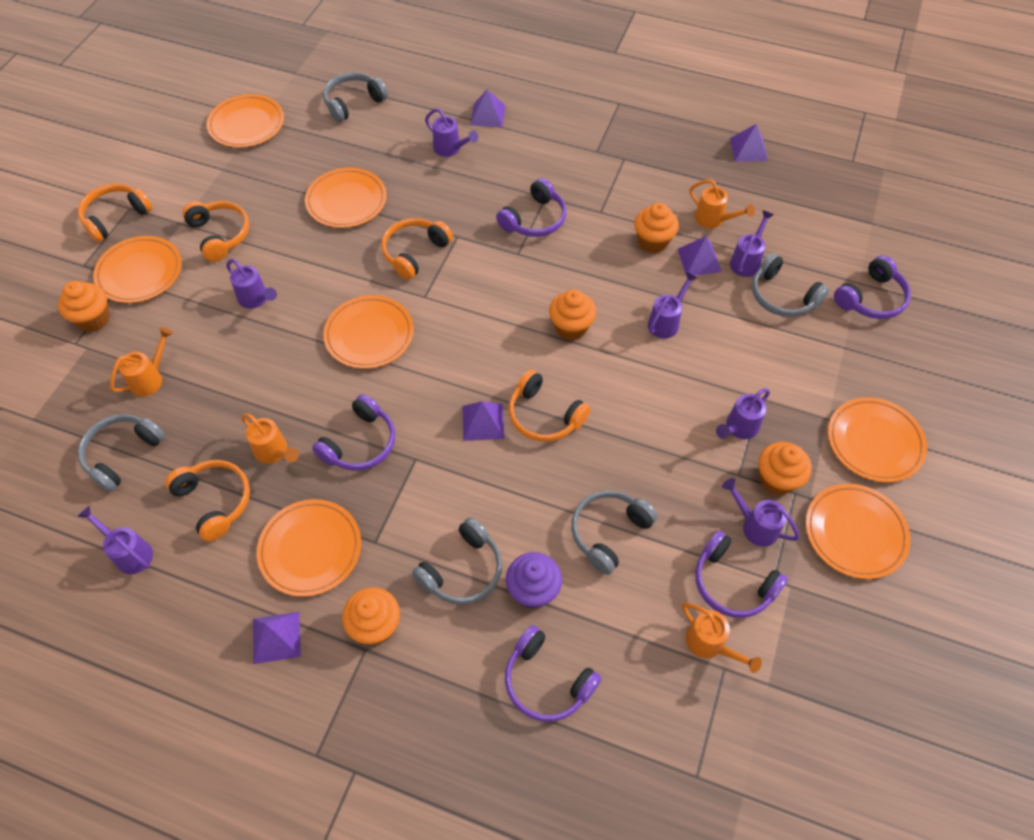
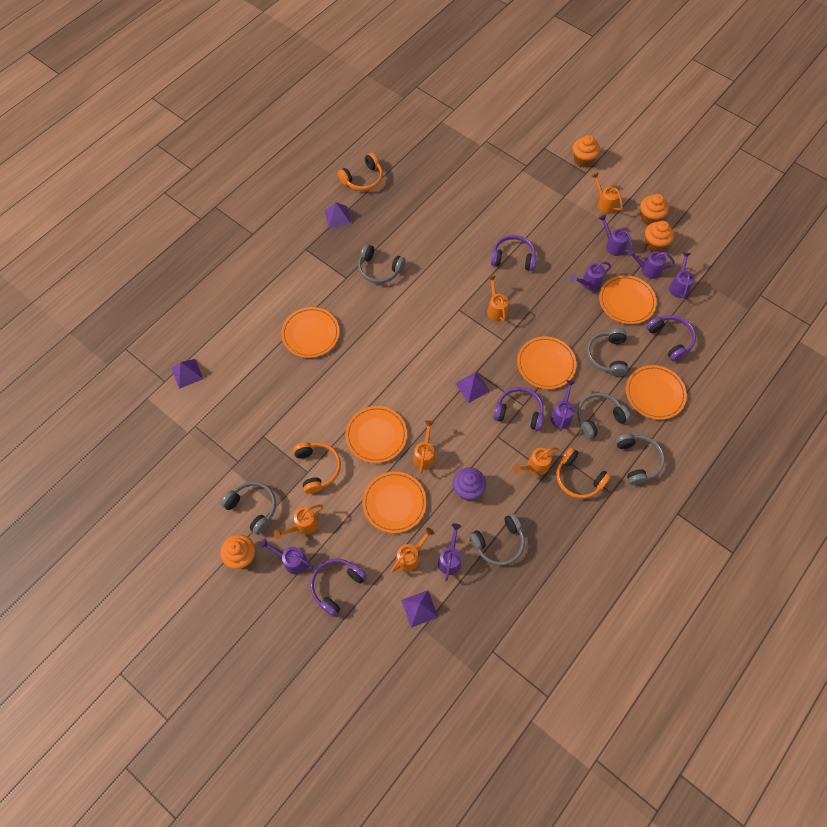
grey headphones: 5 -> 6
orange cupcake: 5 -> 4
orange headphones: 5 -> 3
orange plate: 7 -> 6
orange watering can: 4 -> 6
purple headphones: 5 -> 4
purple pyramid: 5 -> 4

